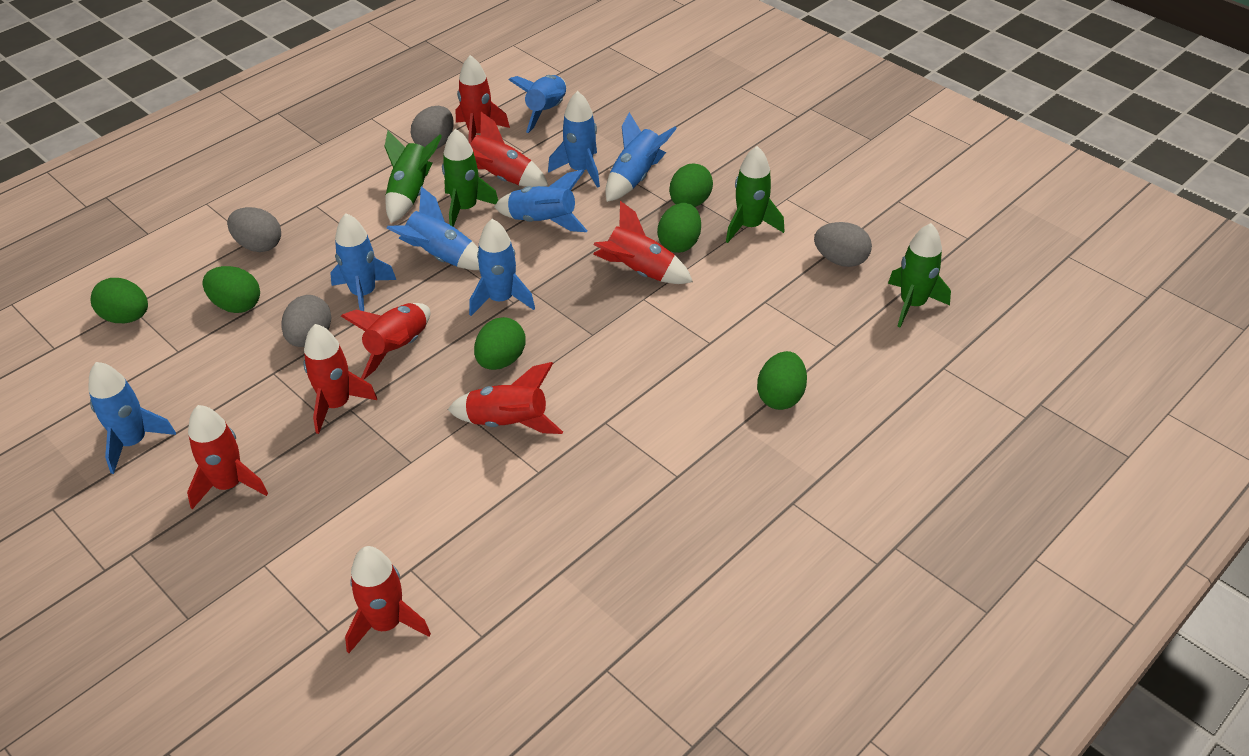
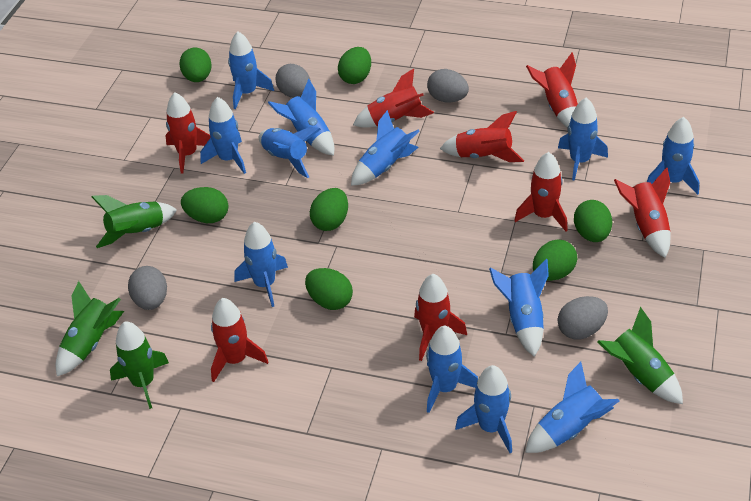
blue rocket: 8 -> 12
green egg: 6 -> 7

